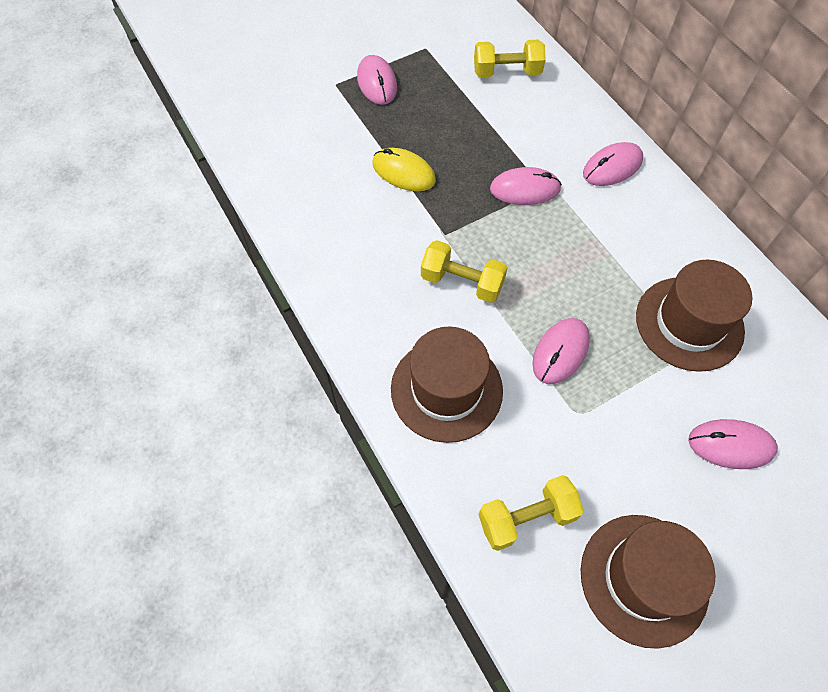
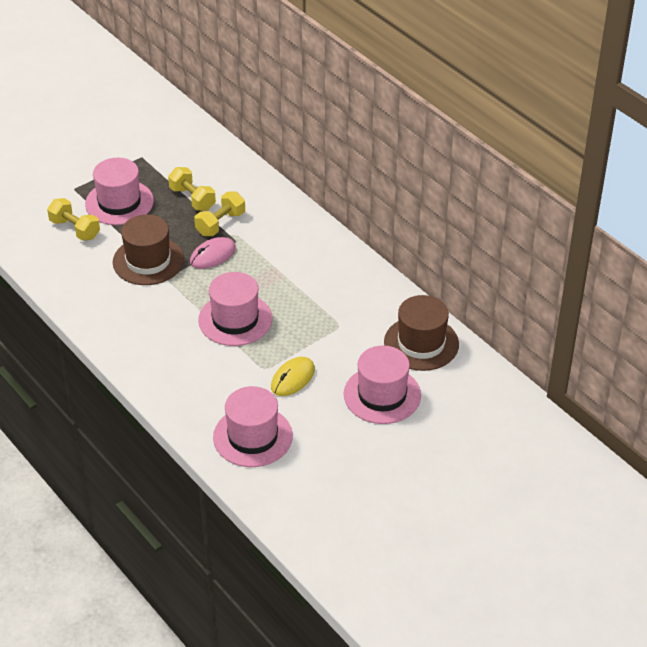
brown hat: 3 -> 2
pink hat: 0 -> 4
pink mouse: 5 -> 1

